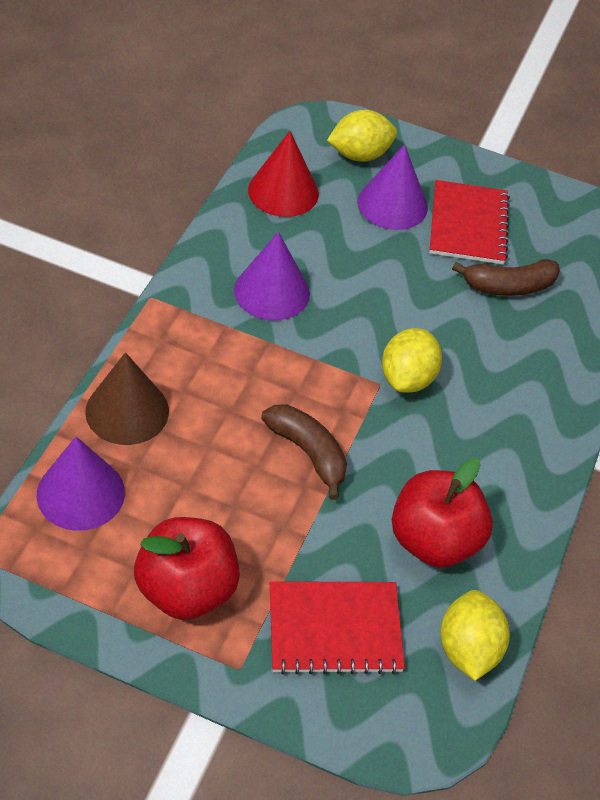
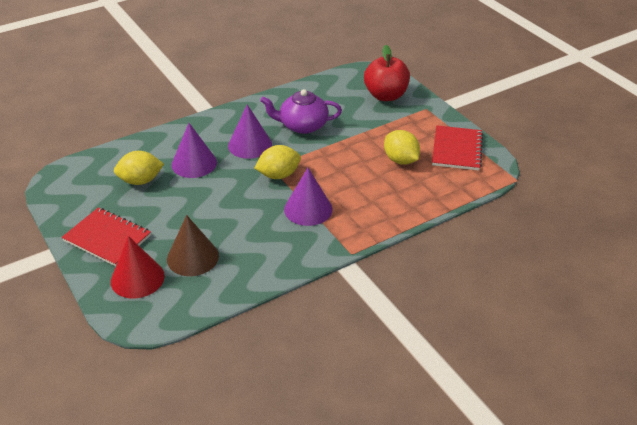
brown banana: 2 -> 0
purple teapot: 0 -> 1
red apple: 2 -> 1

